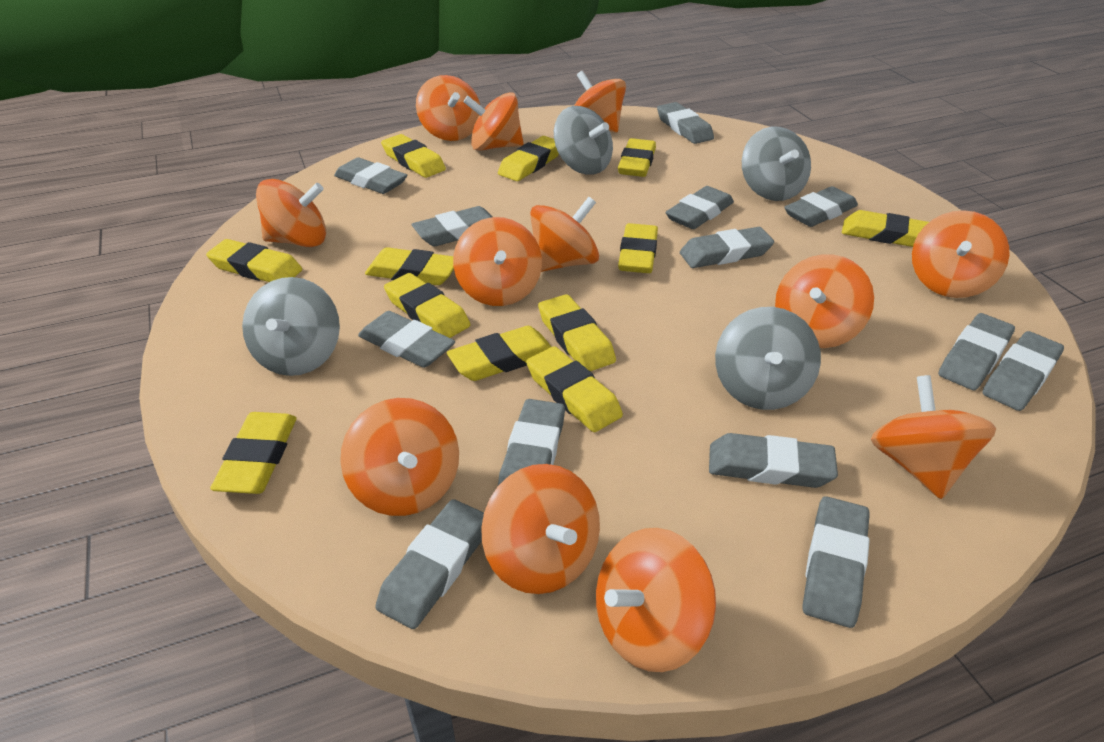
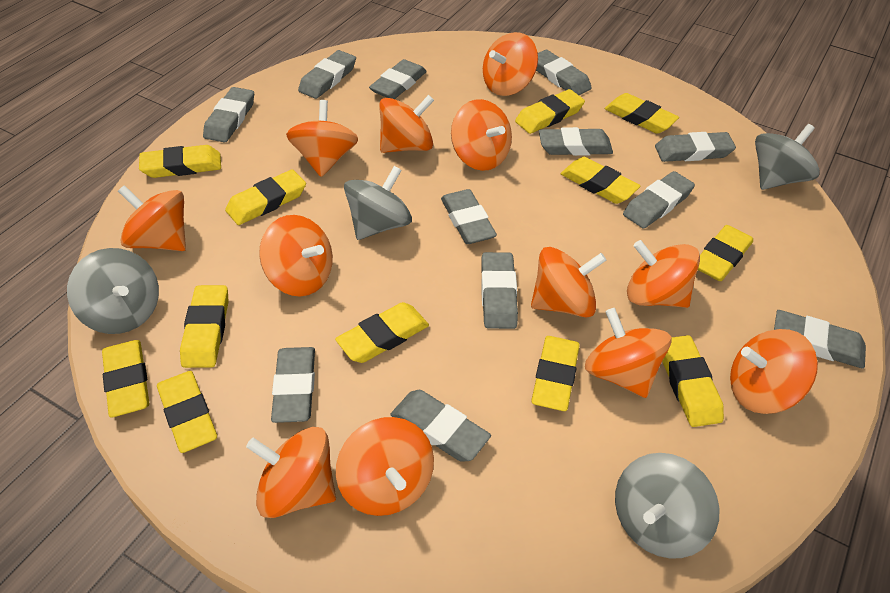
grey eraser: 13 -> 12

